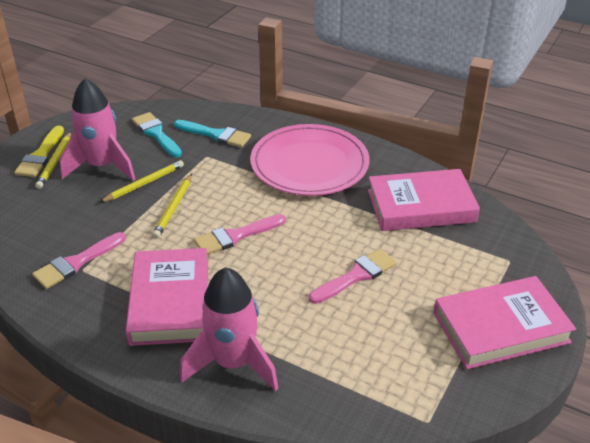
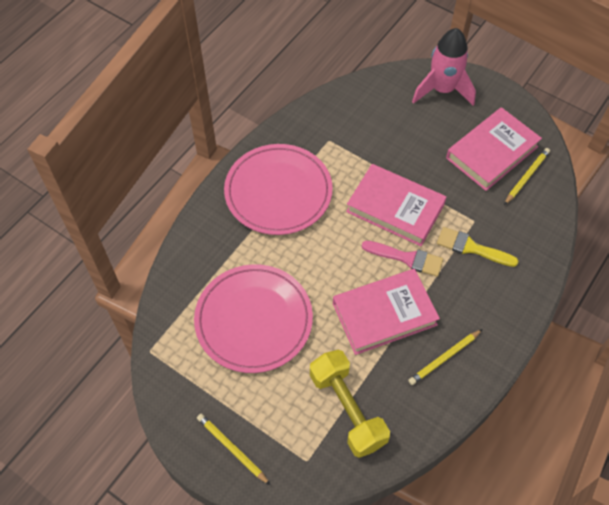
pink brush: 3 -> 1
pink plate: 1 -> 2
pink rocket: 2 -> 1
turquoise brush: 2 -> 0
yellow dumbbell: 0 -> 1

